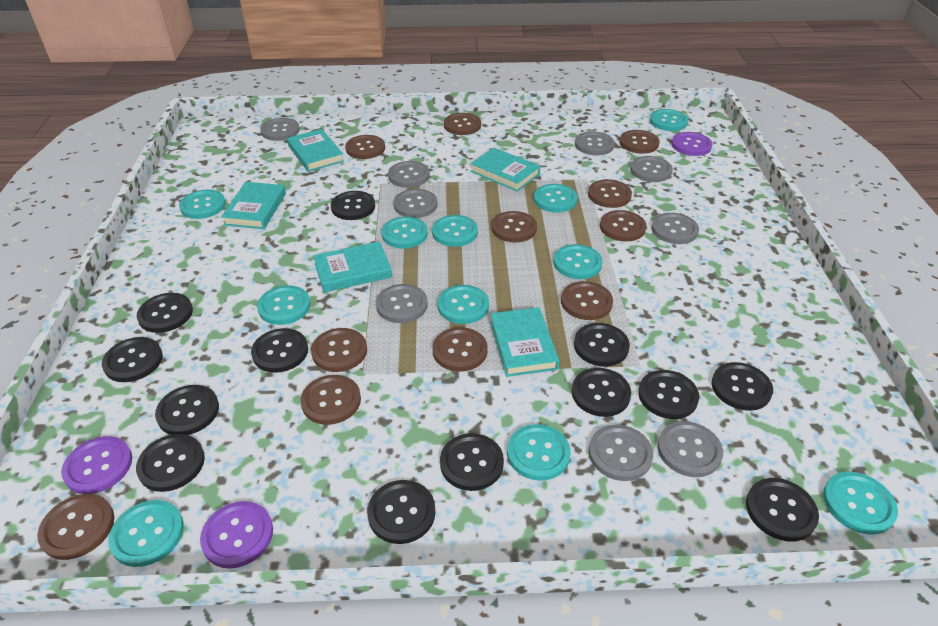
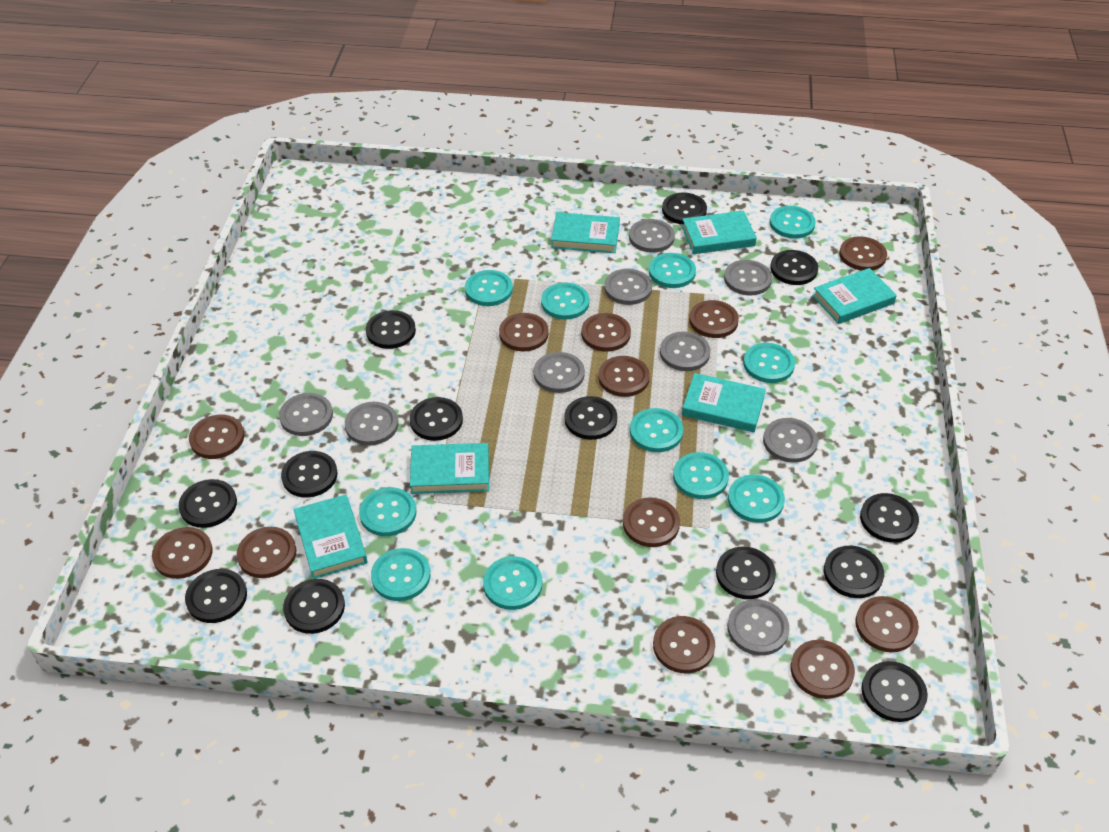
brown button: 11 -> 12
purple button: 3 -> 0
turquoise book: 5 -> 6

